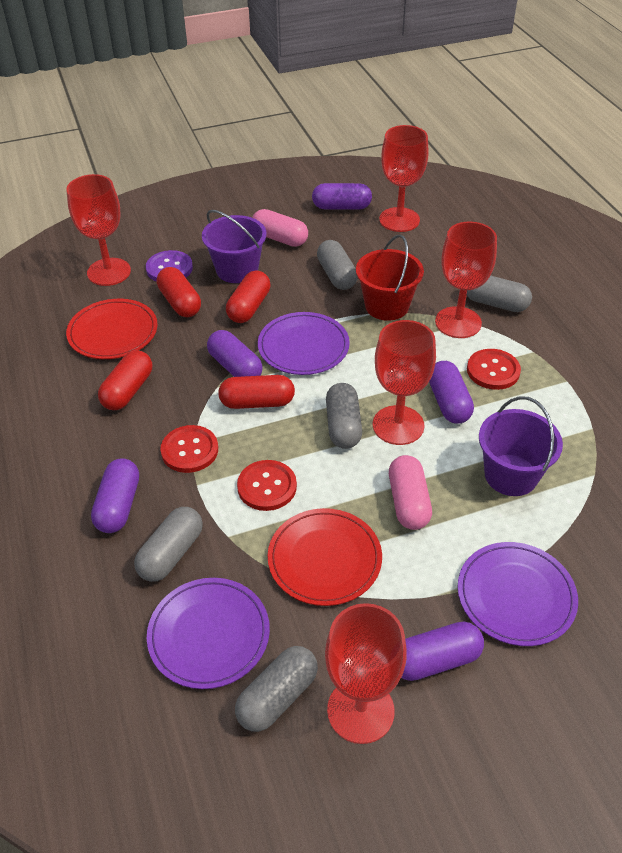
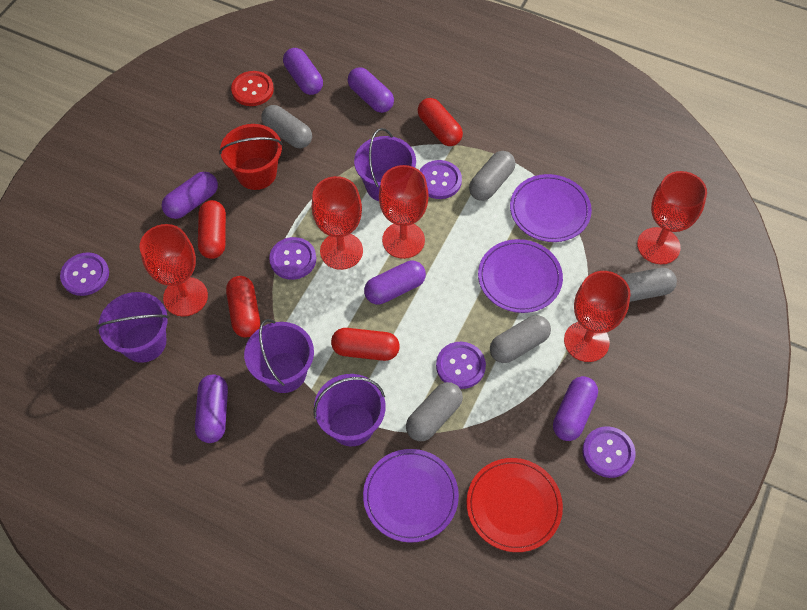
pink capsule: 2 -> 0
purple bucket: 2 -> 4
purple button: 1 -> 5
purple capsule: 5 -> 6
red button: 3 -> 1
red plate: 2 -> 1

